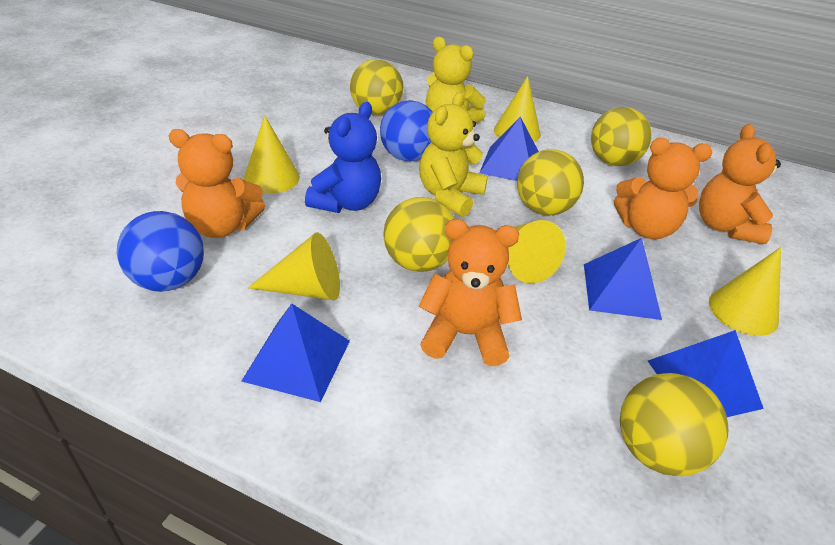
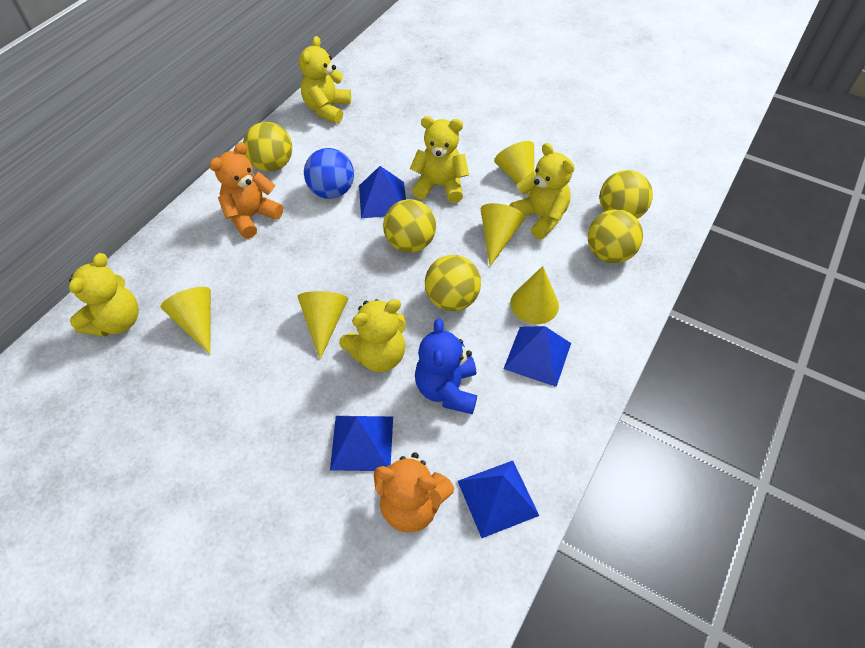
blue ball: 2 -> 1
orange teddy bear: 4 -> 2
yellow teddy bear: 2 -> 5

